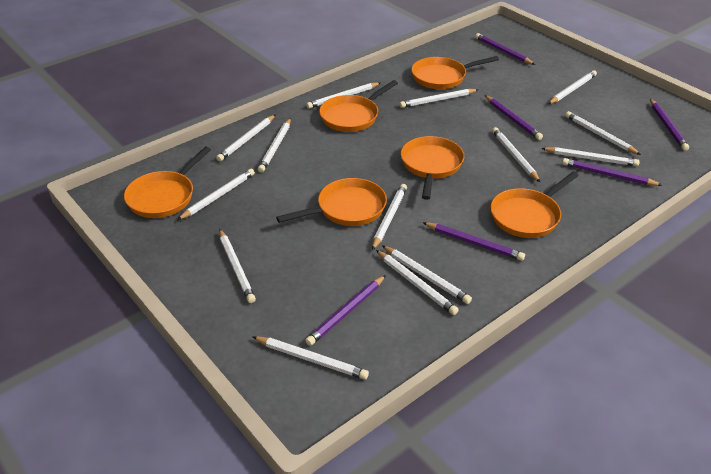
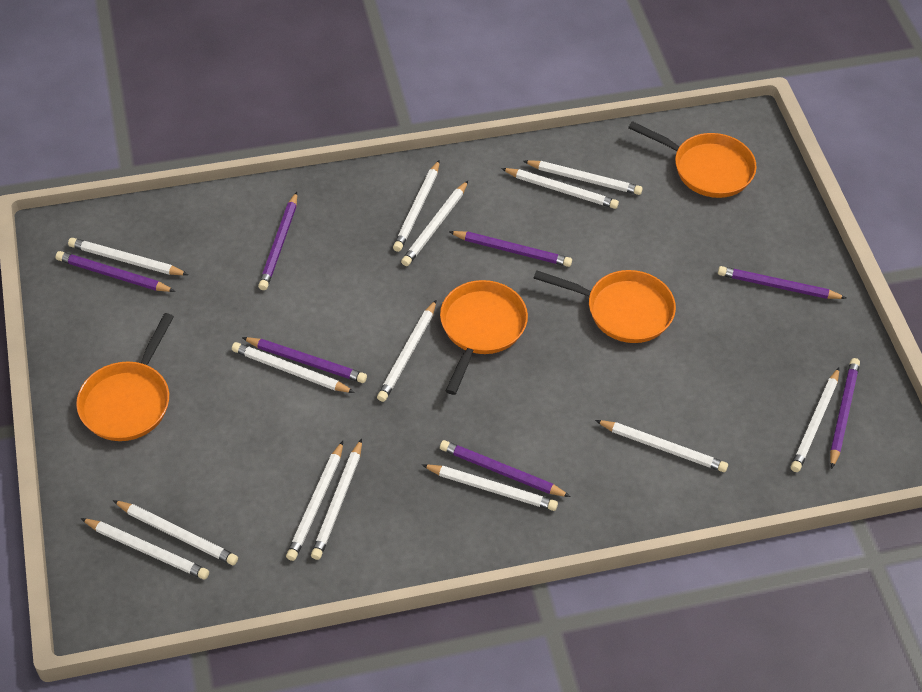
orange pan: 6 -> 4
purple pencil: 6 -> 7

